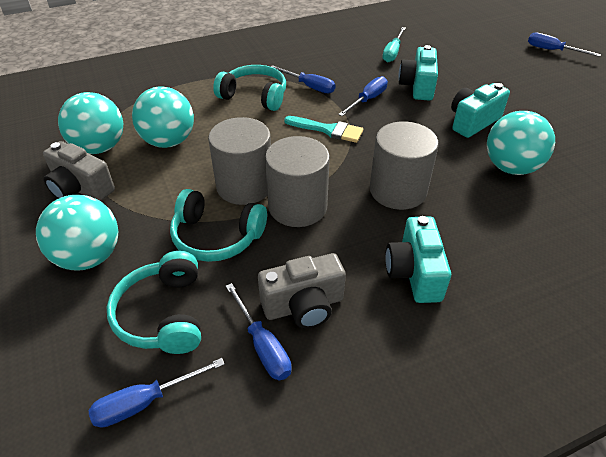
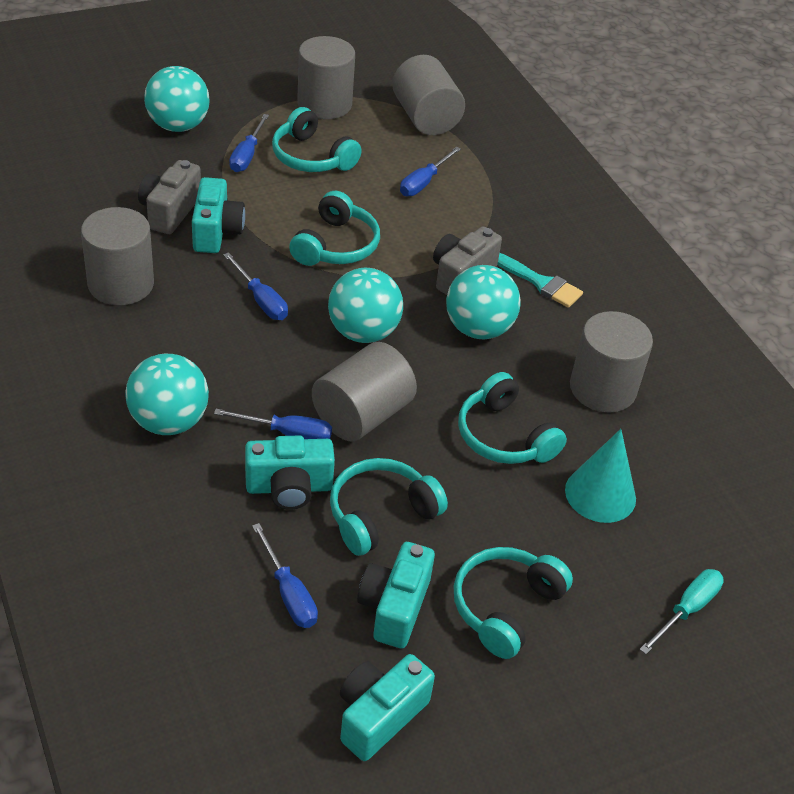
grey cylinder: 3 -> 5
turquoise camera: 3 -> 4
turquoise cone: 0 -> 1
turquoise headphones: 3 -> 5

